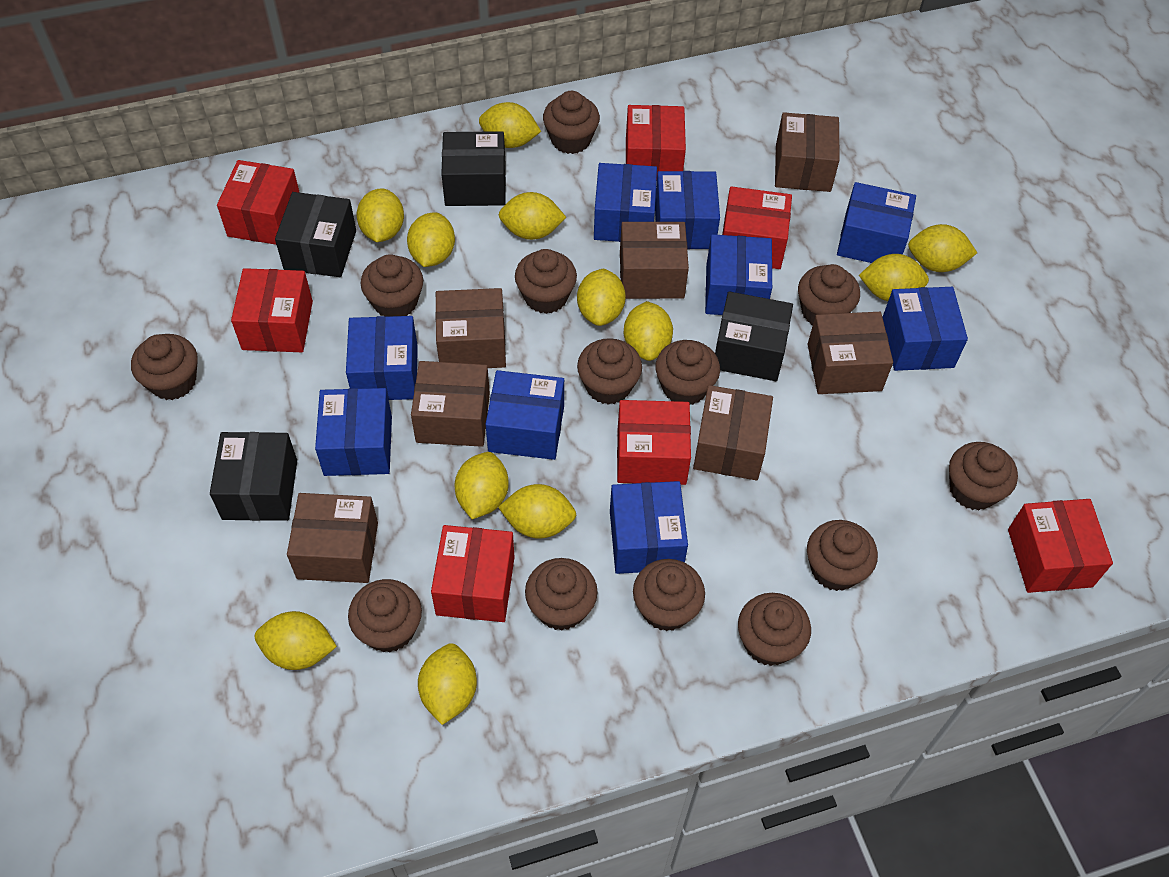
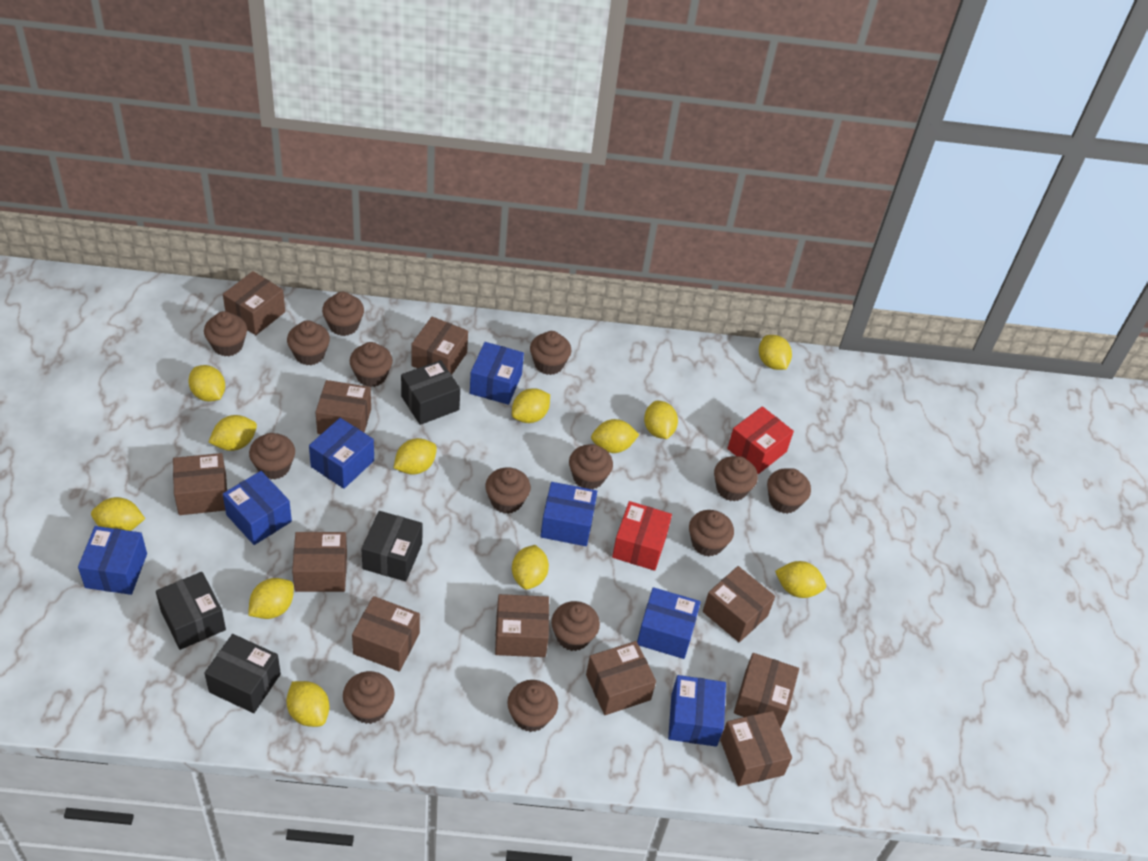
blue box: 9 -> 7
brown box: 7 -> 11
brown cupcake: 13 -> 14
red box: 7 -> 2

